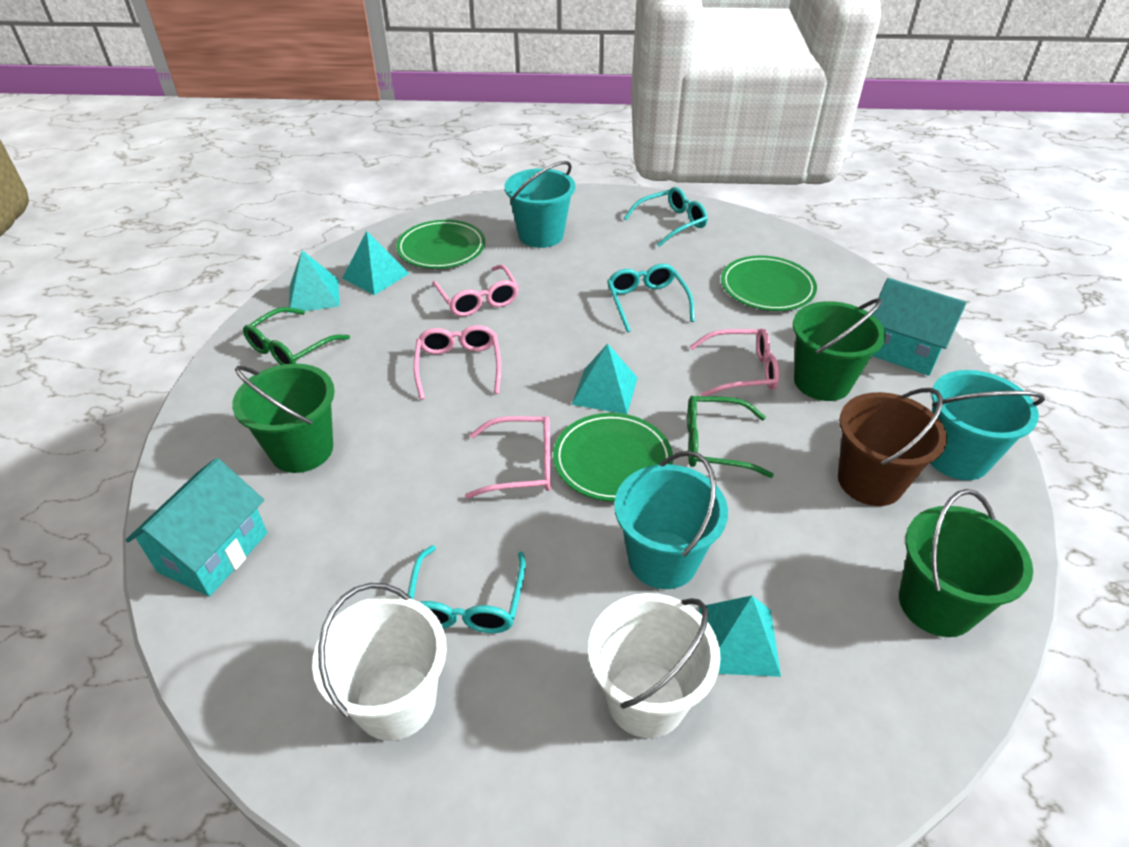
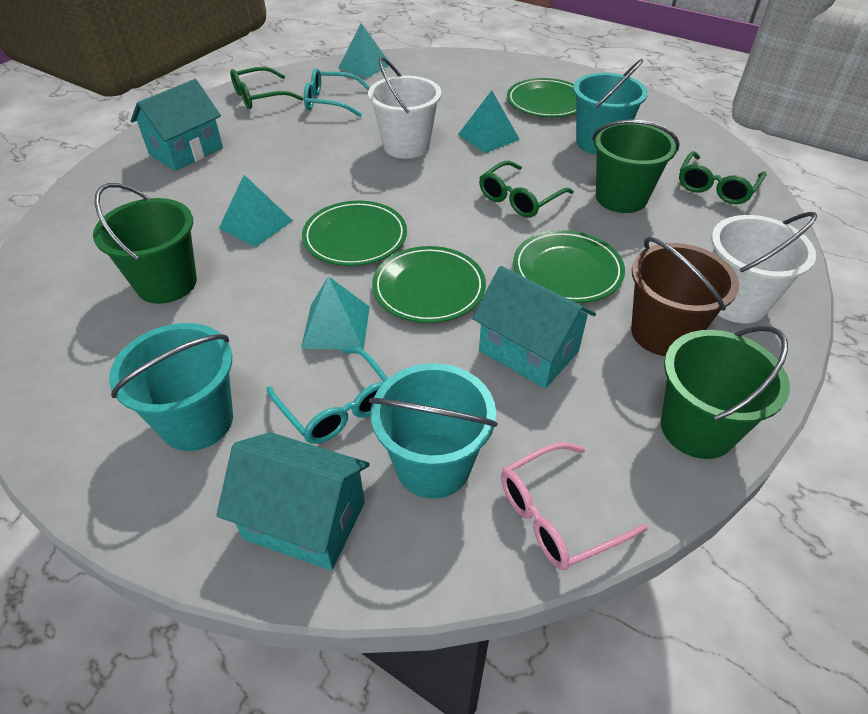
green glasses: 2 -> 3
green plate: 3 -> 4
pink glasses: 4 -> 1
turquoise glasses: 3 -> 2
turquoise house: 2 -> 3

